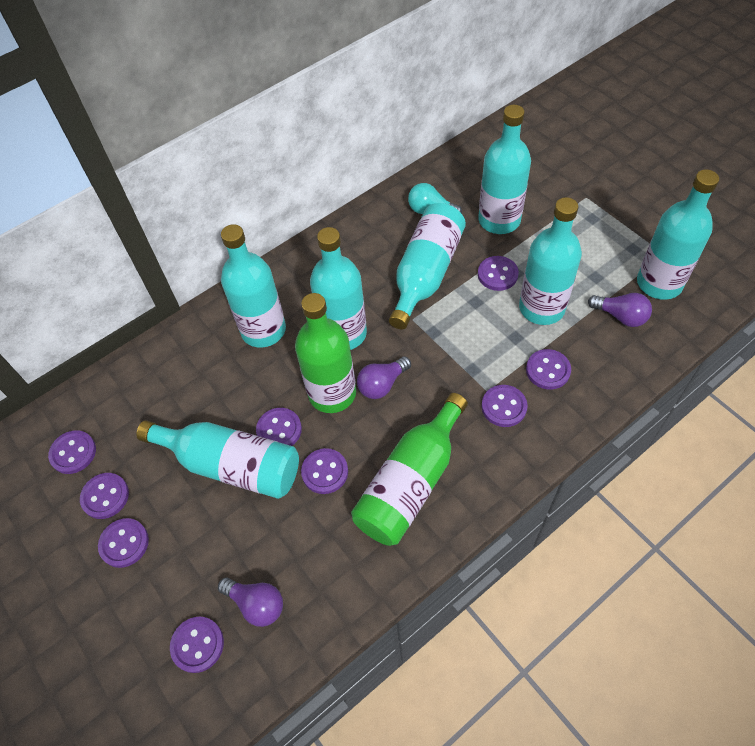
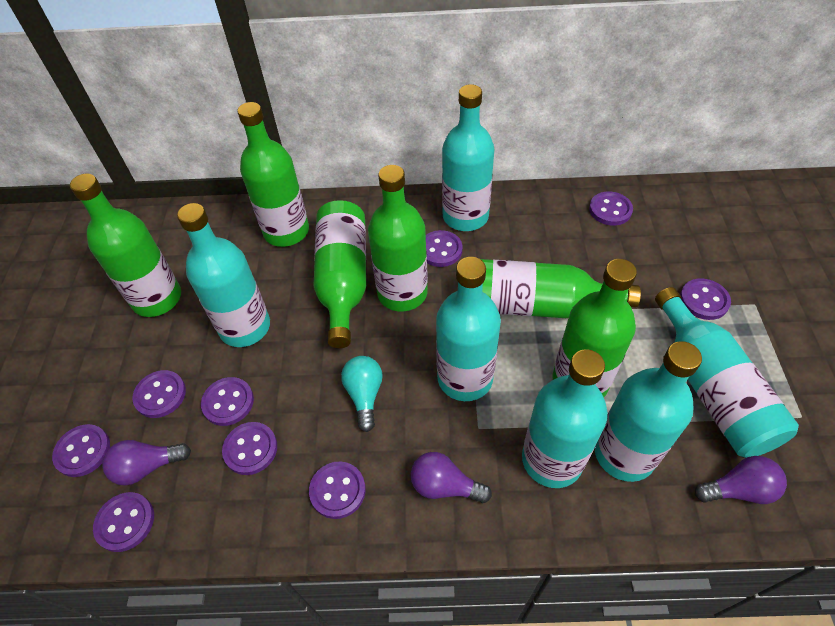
green bottle: 2 -> 6
turquoise bottle: 7 -> 6

